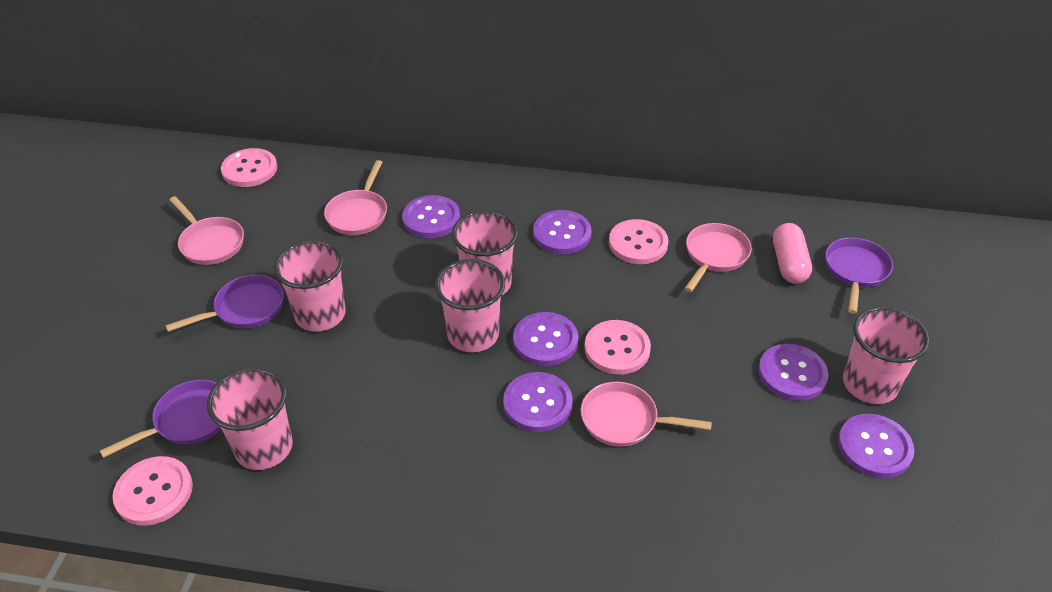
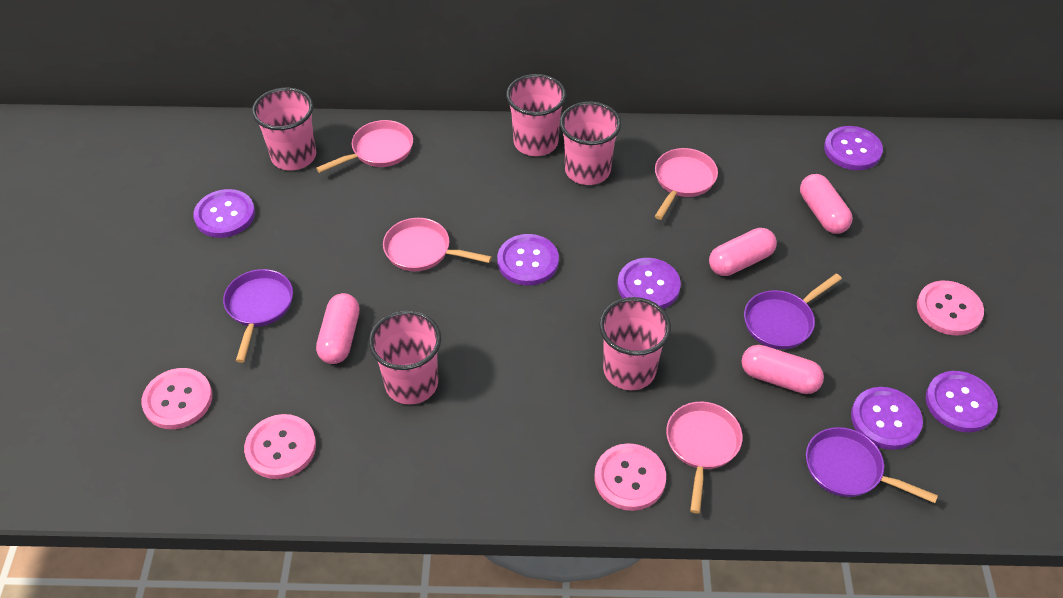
pink capsule: 1 -> 4

